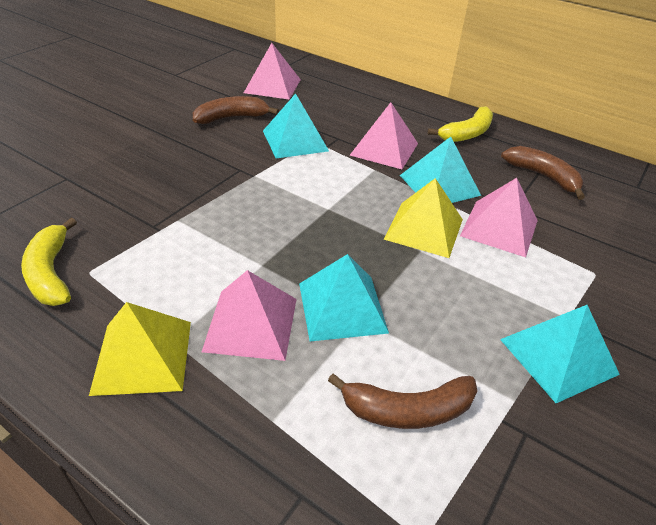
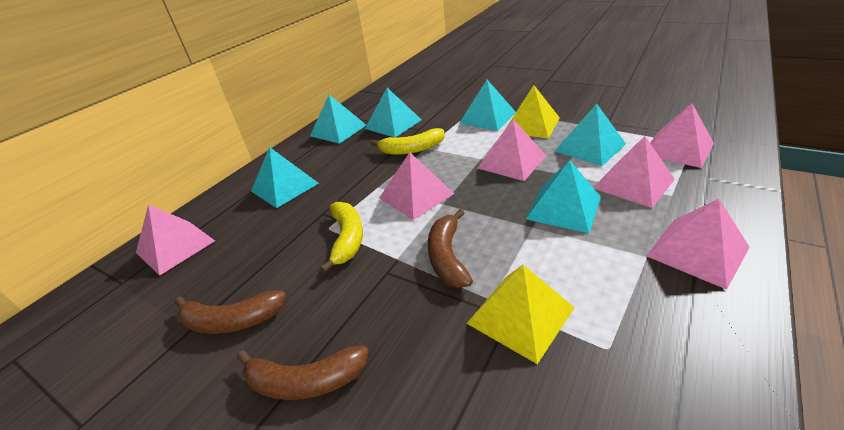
pink pyramid: 4 -> 6
turquoise pyramid: 4 -> 6

